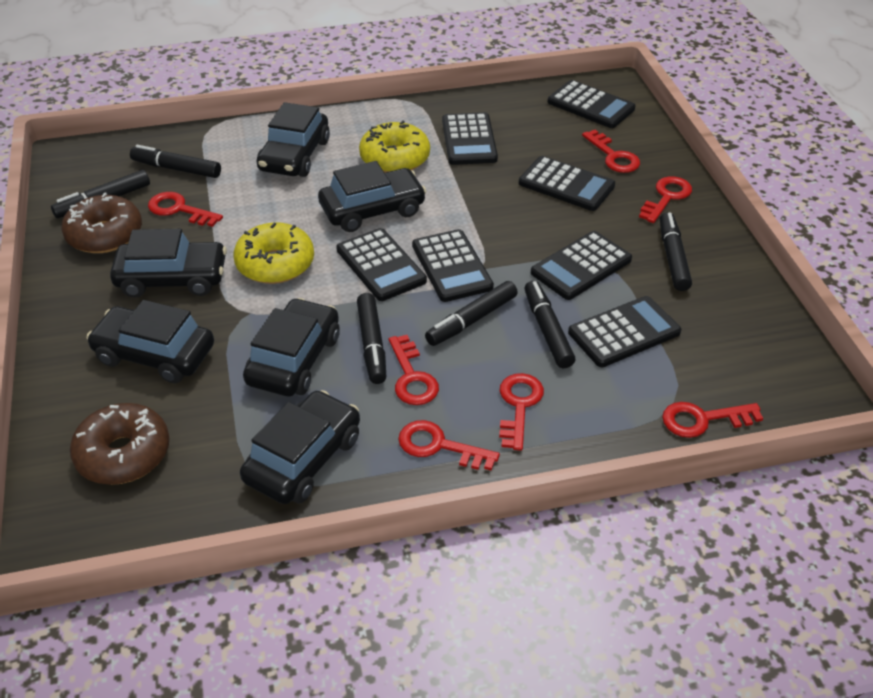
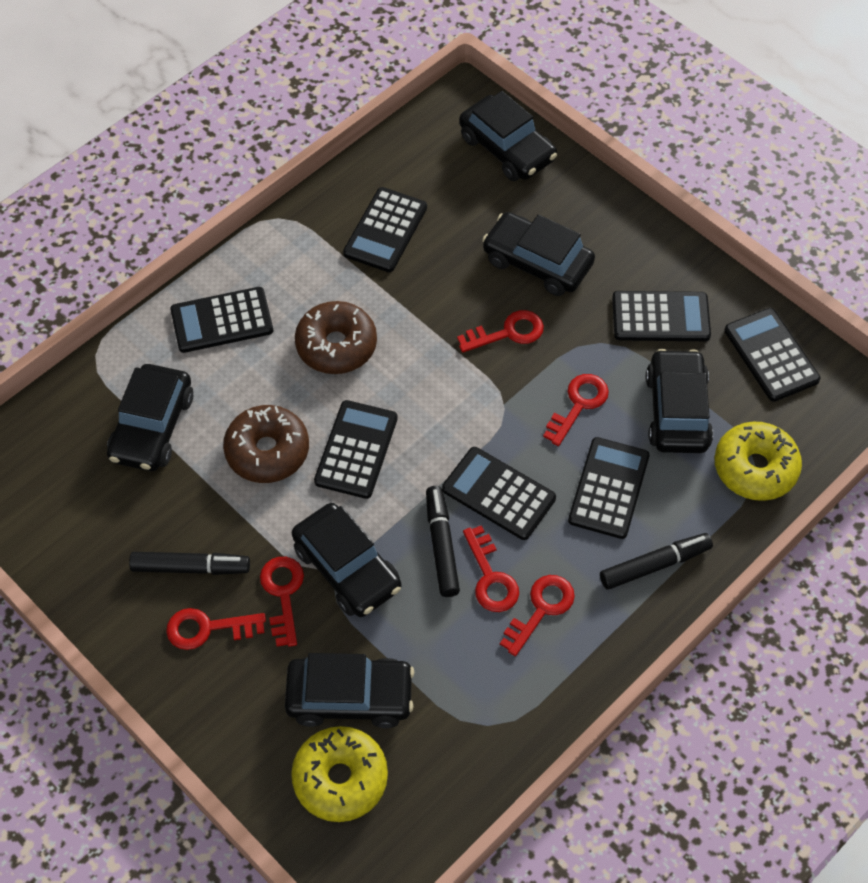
black marker: 6 -> 3
red key: 7 -> 6

